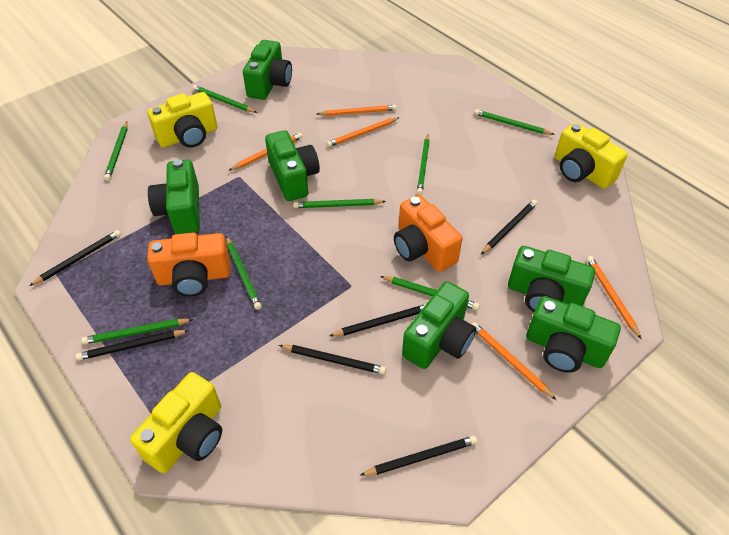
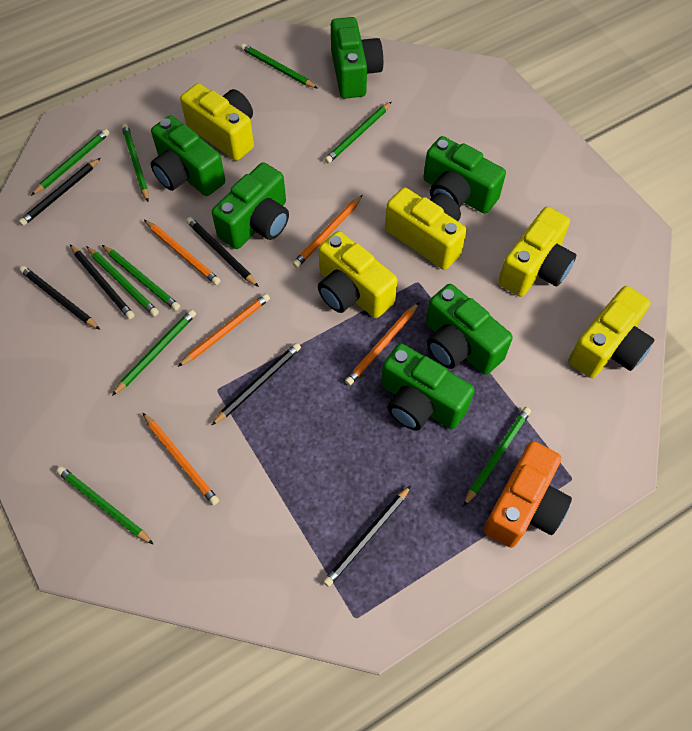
green pencil: 8 -> 9
orange camera: 2 -> 1
yellow camera: 3 -> 5

